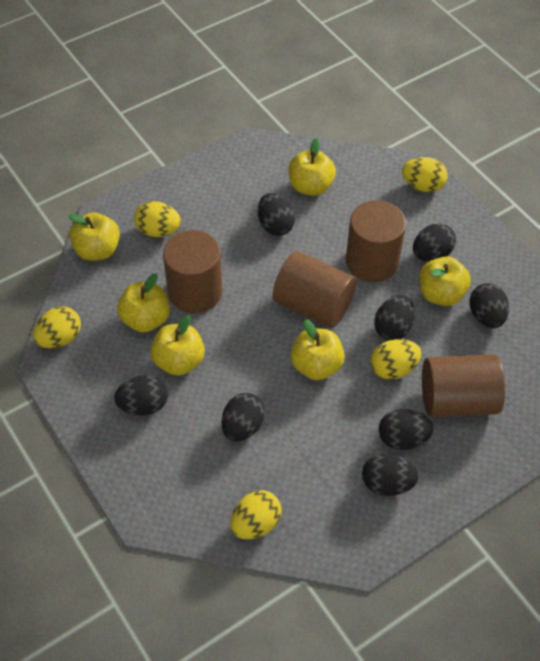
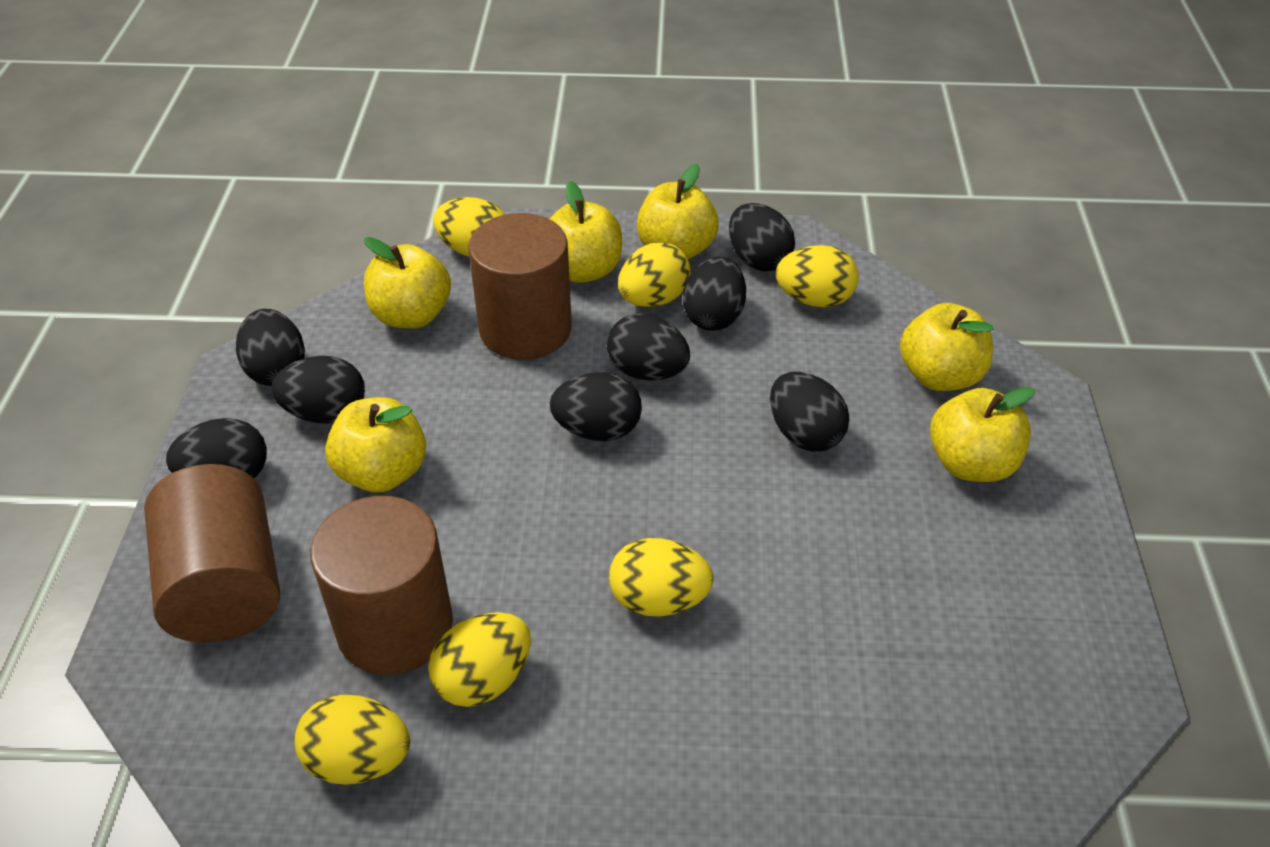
brown cylinder: 4 -> 3
yellow egg: 5 -> 6

